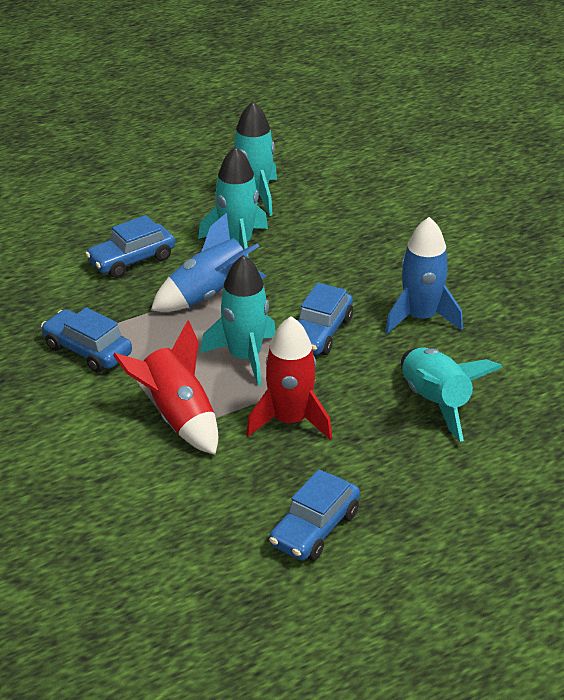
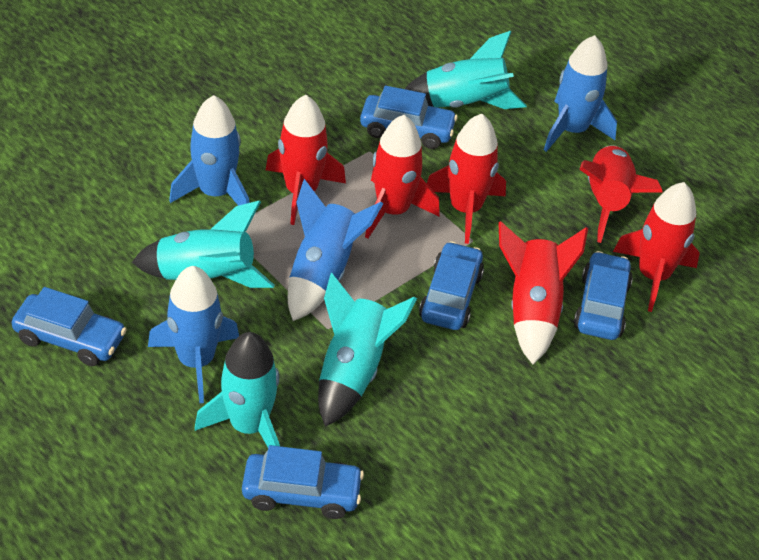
blue car: 4 -> 5
blue rocket: 2 -> 4
red rocket: 2 -> 6

